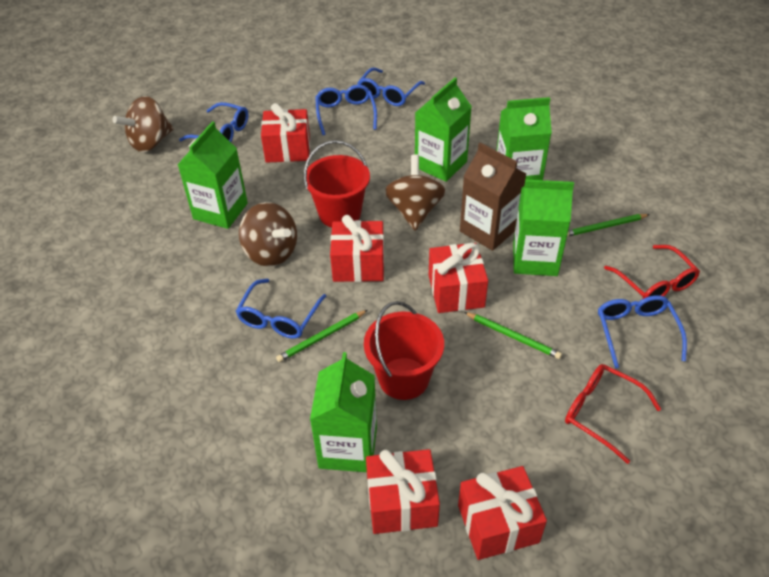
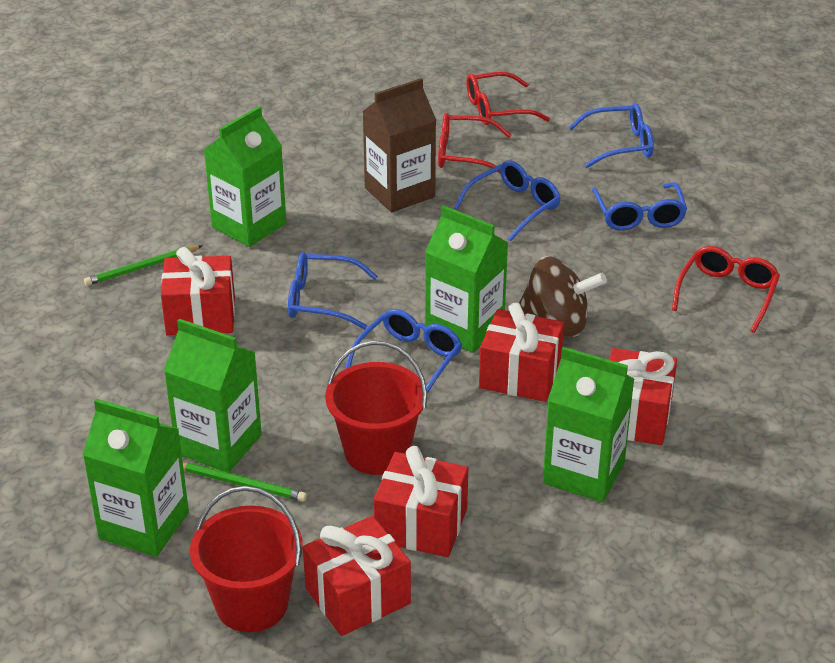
brown spinning top: 3 -> 1
green pencil: 3 -> 2
red glasses: 2 -> 3

